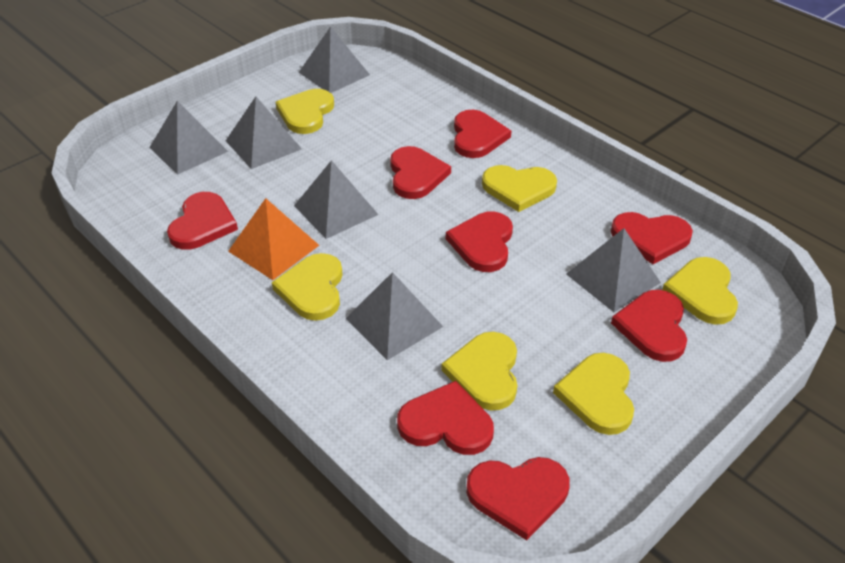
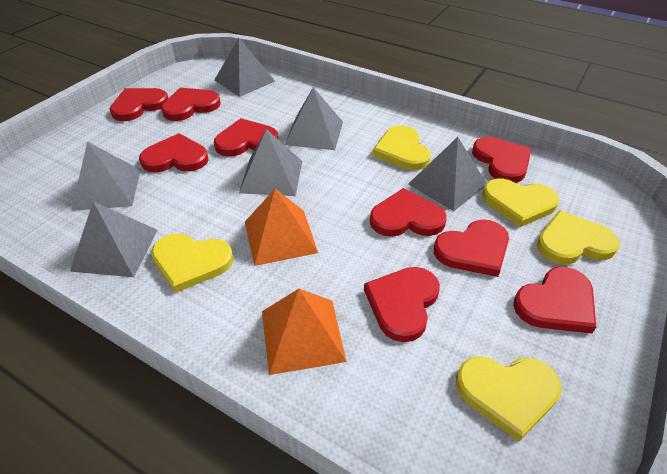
orange pyramid: 1 -> 2
red heart: 8 -> 9
yellow heart: 6 -> 5

